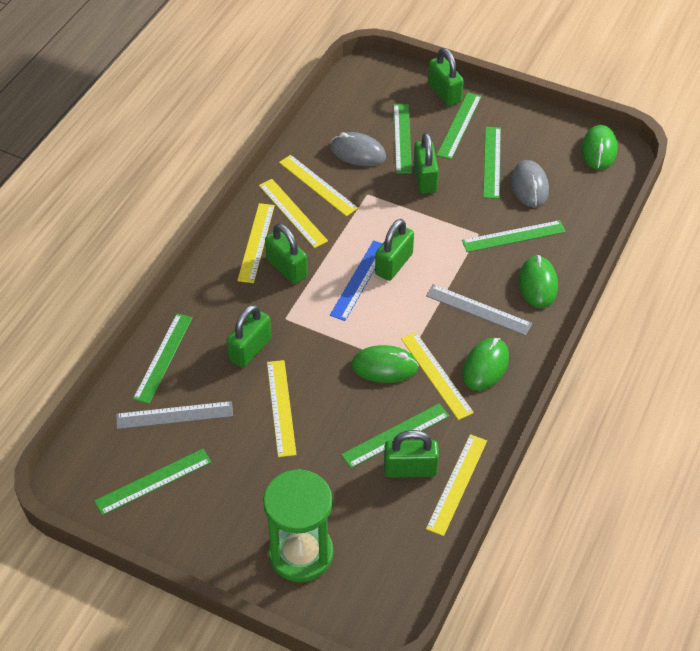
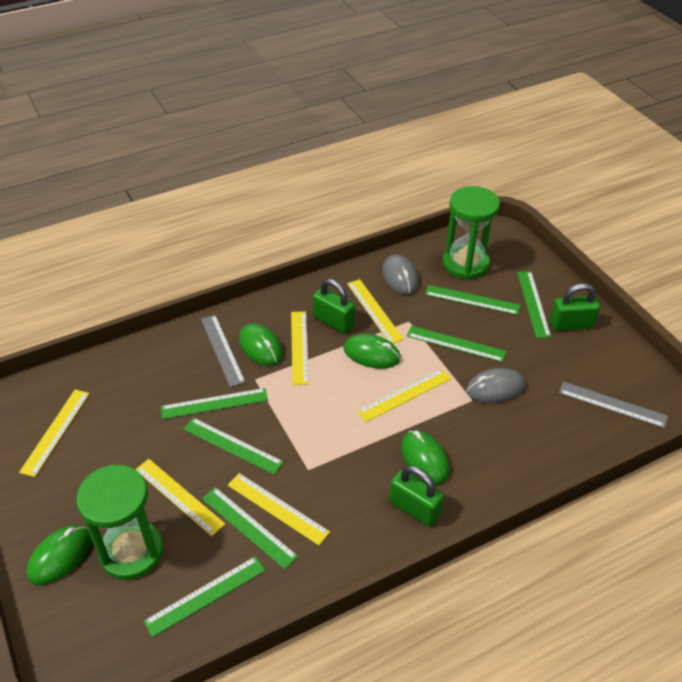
blue ruler: 1 -> 0
green hourglass: 1 -> 2
green padlock: 6 -> 3

